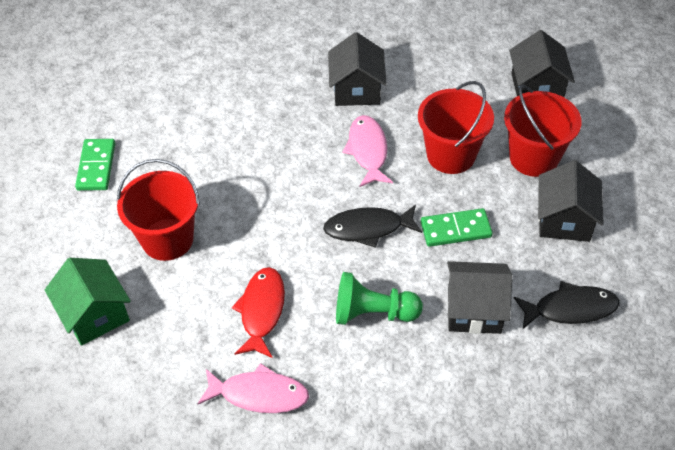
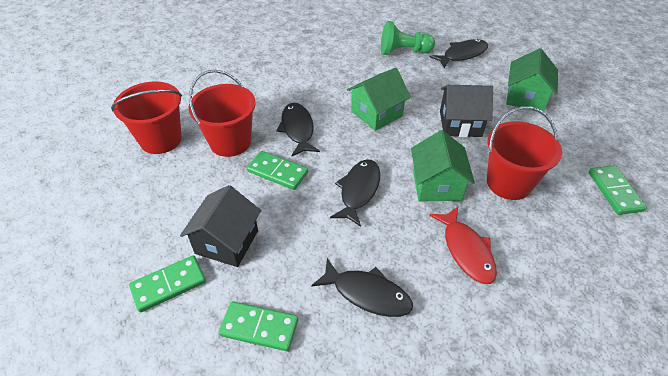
black fish: 2 -> 4
black house: 4 -> 2
green domino: 2 -> 4
green house: 1 -> 3
pink fish: 2 -> 0

